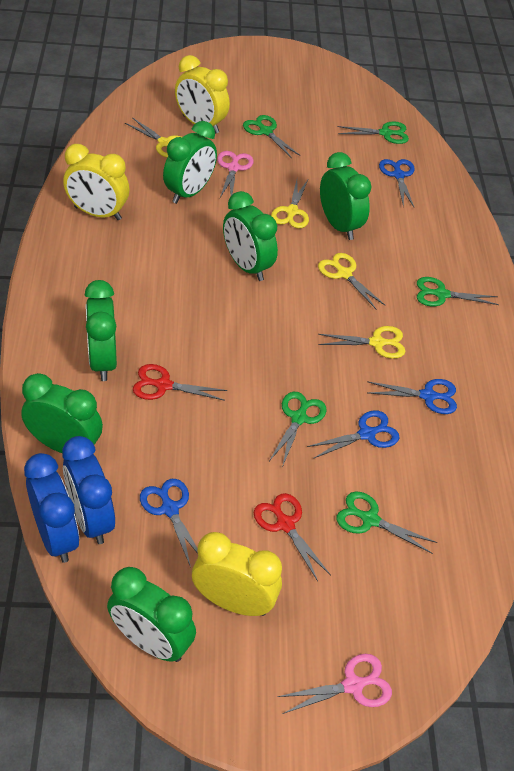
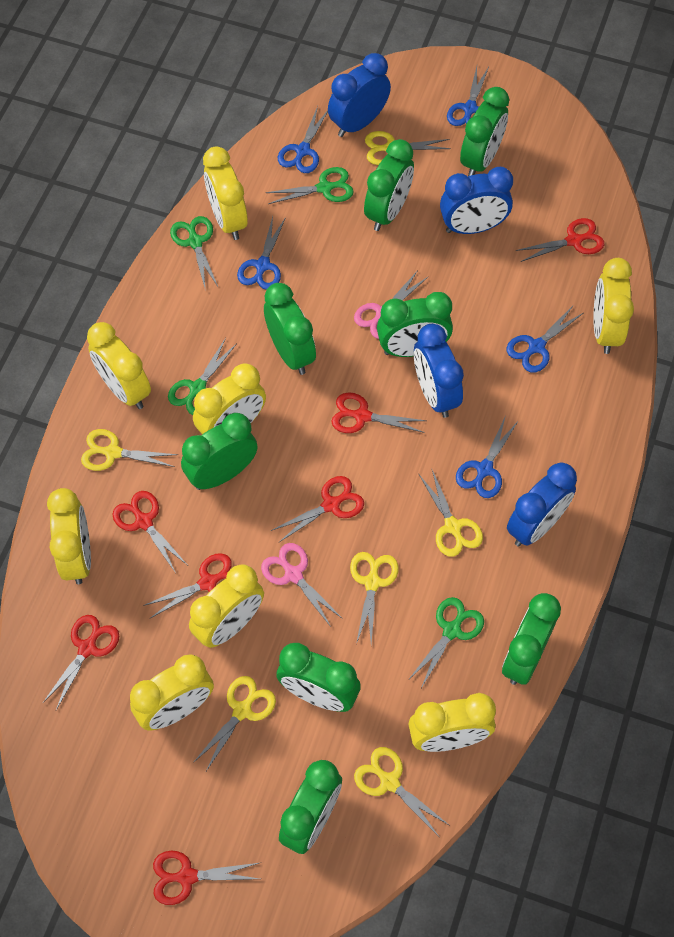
blue clock: 2 -> 4
blue scissors: 4 -> 5
green clock: 6 -> 8
green scissors: 5 -> 4
red scissors: 2 -> 7
yellow clock: 3 -> 8
yellow scissors: 4 -> 6

